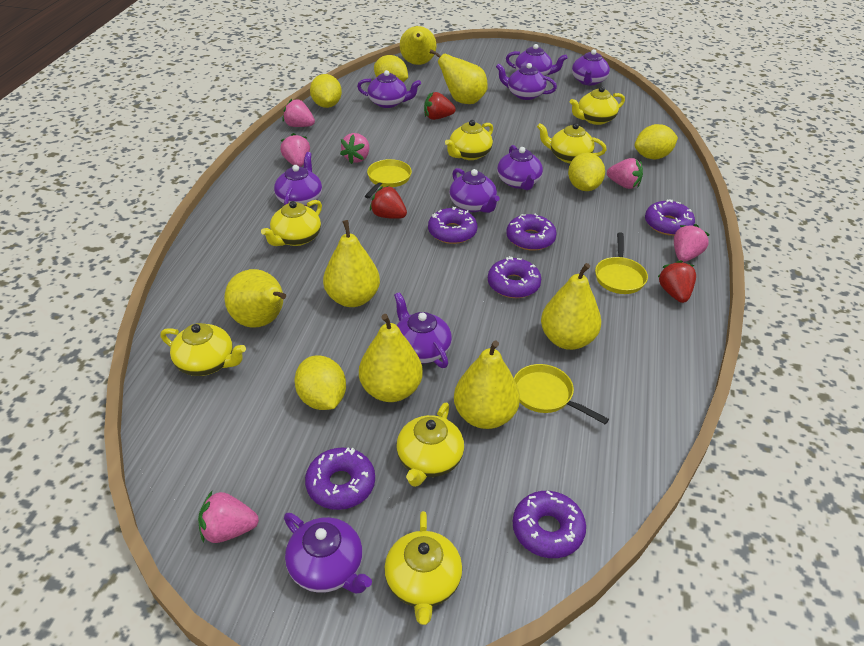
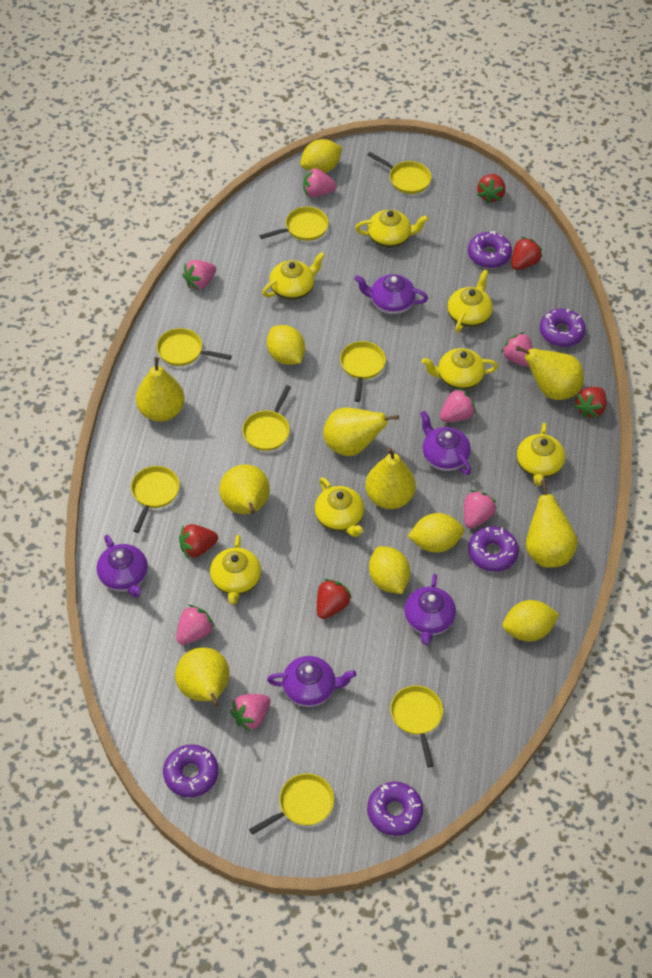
pink strawberry: 6 -> 7
purple donut: 6 -> 5
purple teapot: 9 -> 5
red strawberry: 3 -> 5
yellow pan: 3 -> 8

